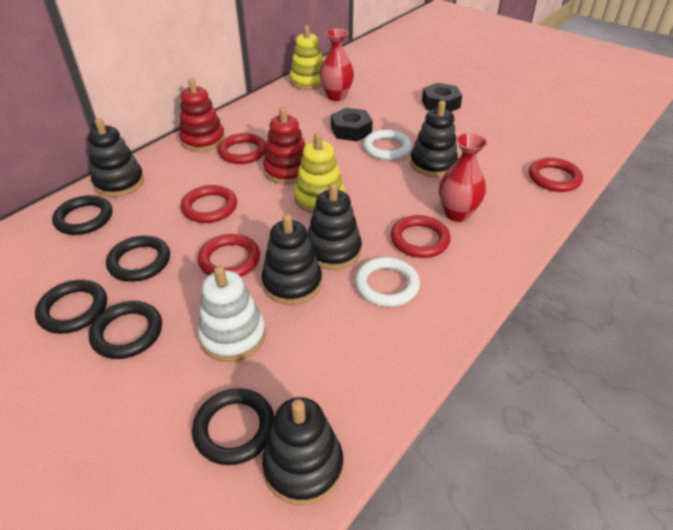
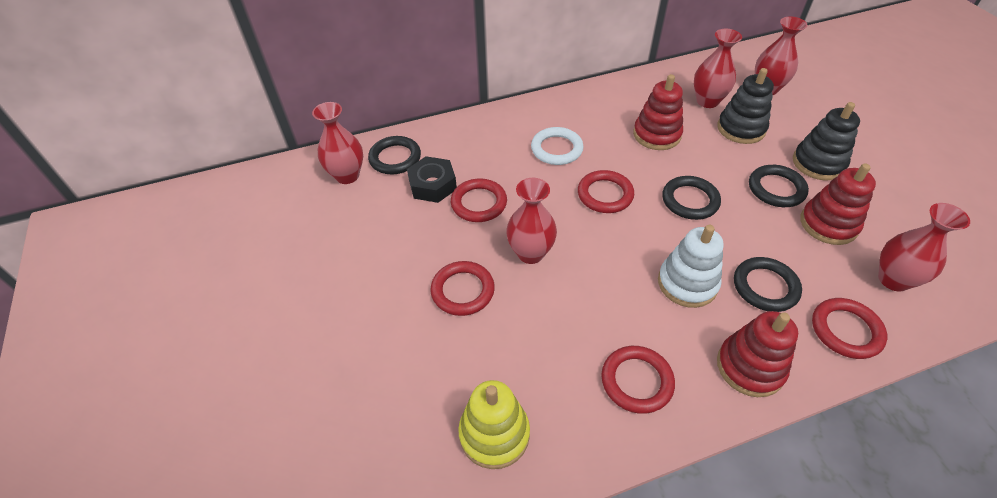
black nut: 2 -> 1
black ring: 5 -> 4
black stacking toy: 5 -> 2
red stacking toy: 2 -> 3
red vase: 2 -> 5
white ring: 2 -> 1
yellow stacking toy: 2 -> 1

